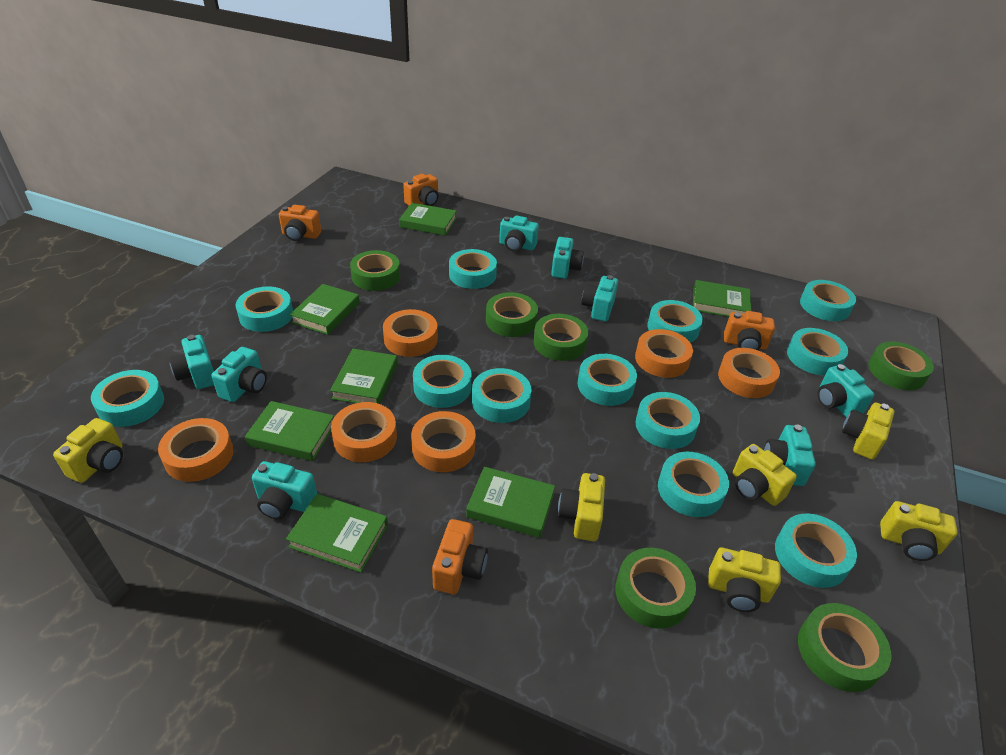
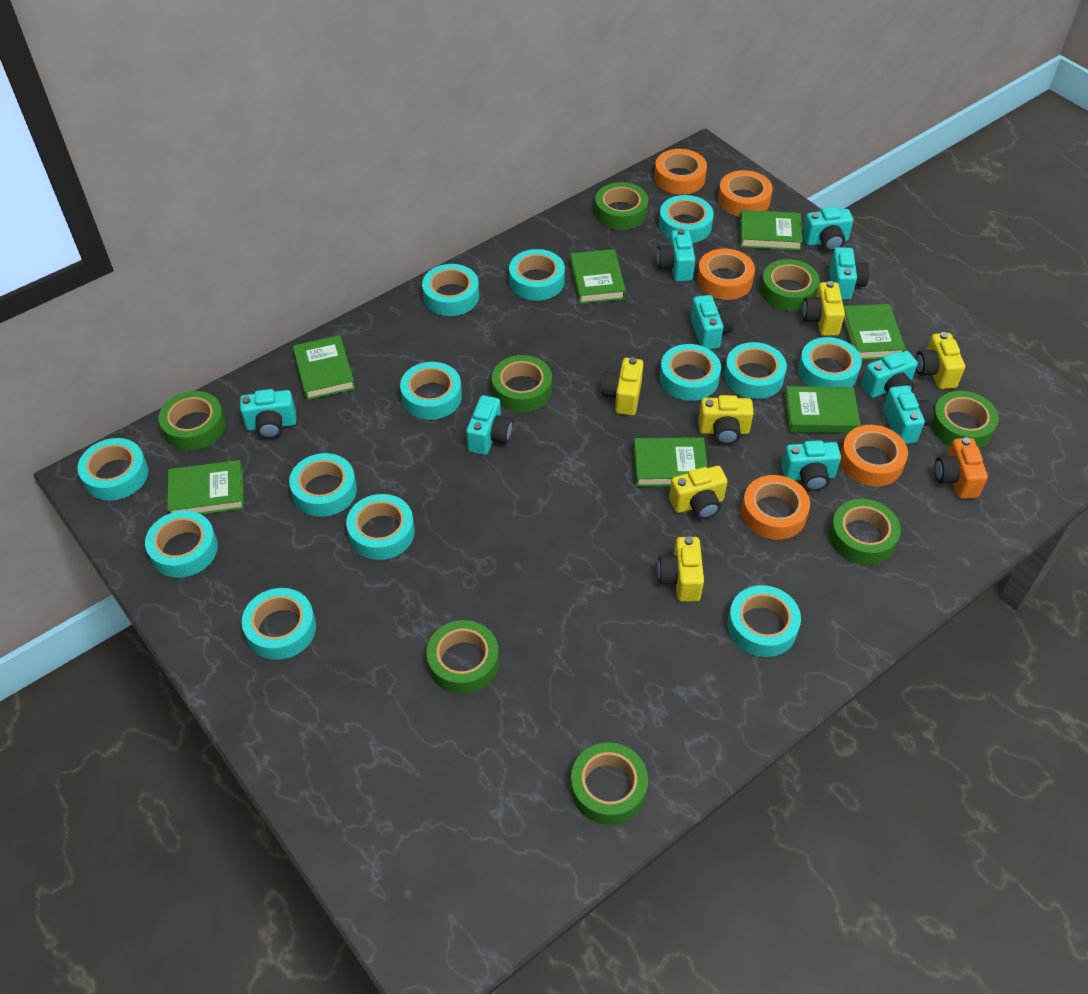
green tape: 6 -> 8
orange camera: 4 -> 1
orange tape: 6 -> 5
turquoise camera: 8 -> 9
turquoise tape: 12 -> 13

